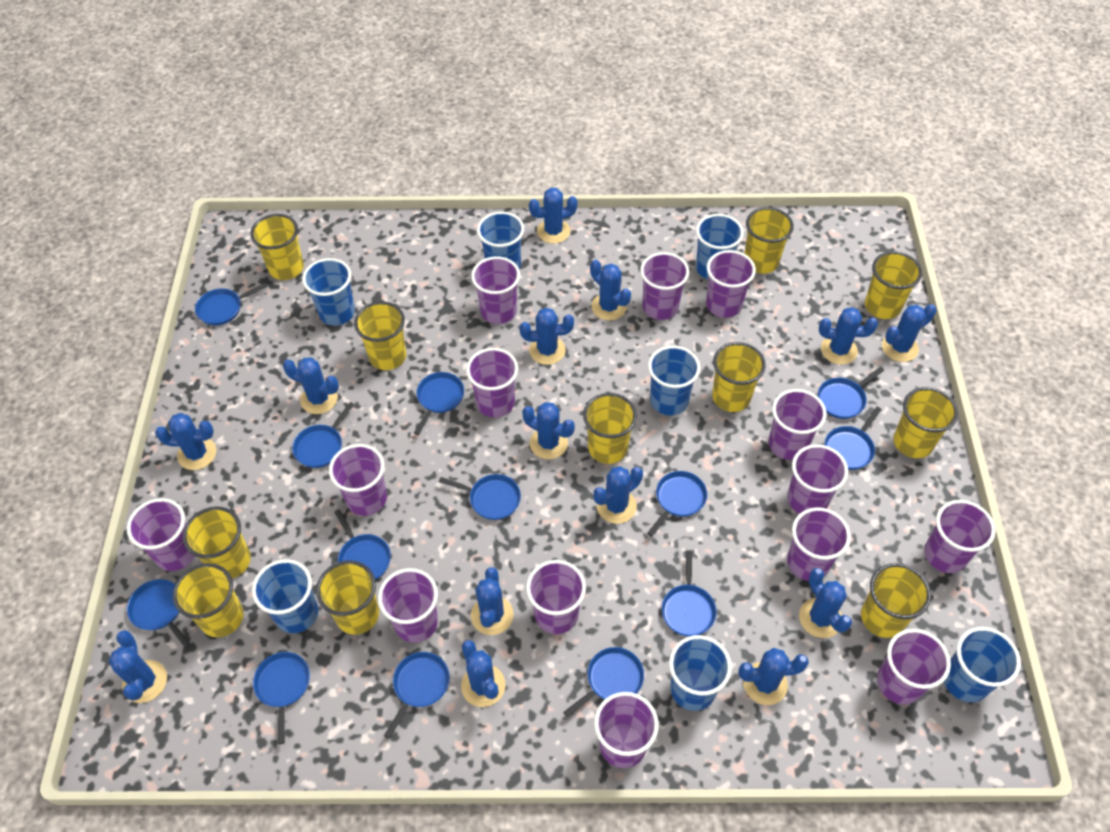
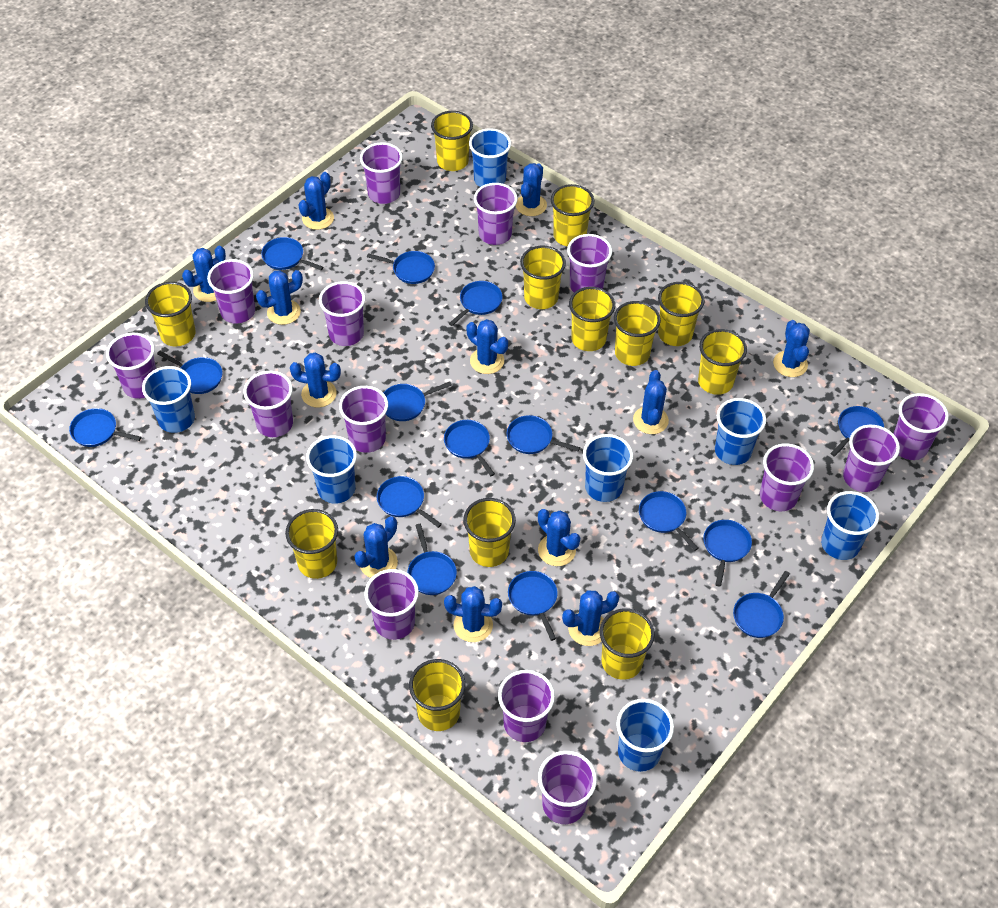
blue cactus: 14 -> 12
blue pan: 13 -> 15
yellow cup: 11 -> 12

